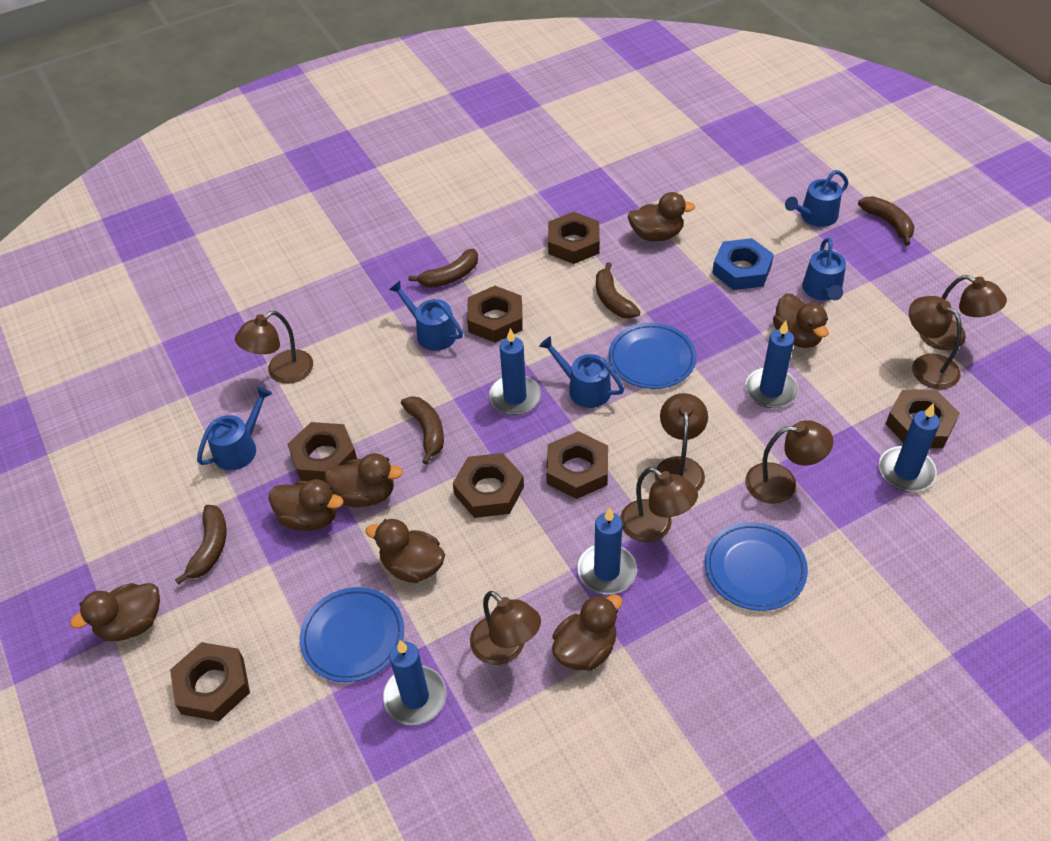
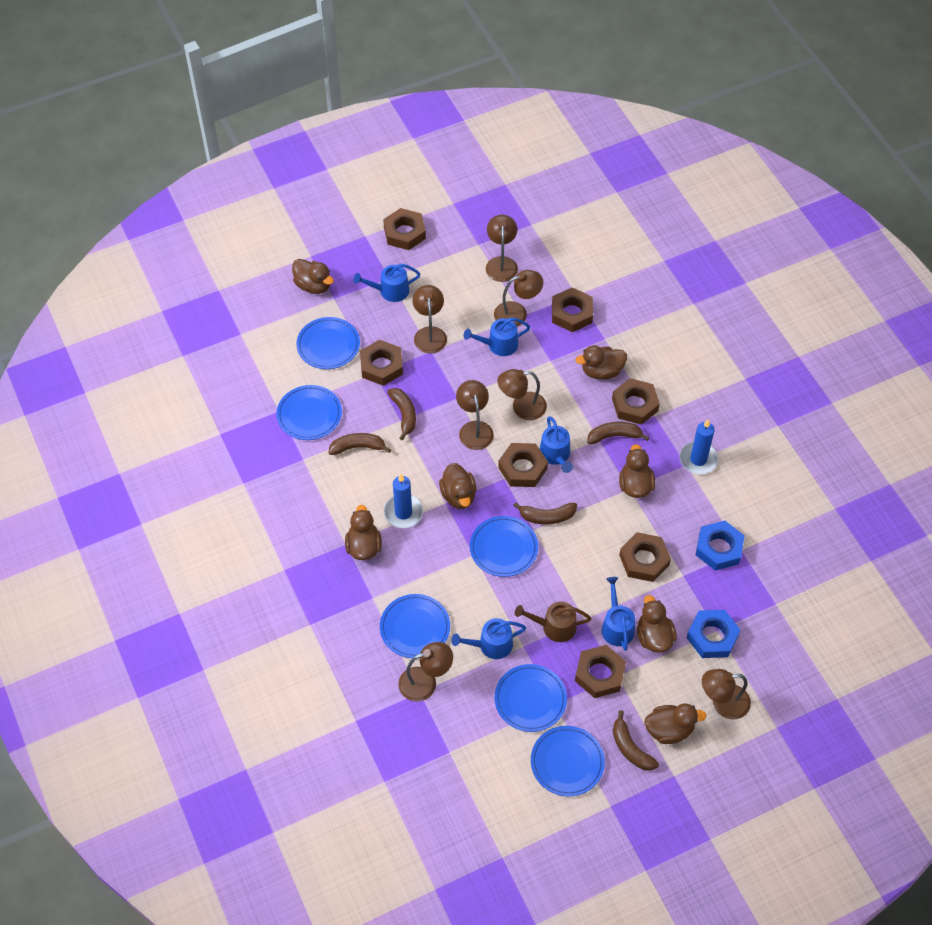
blue candle: 5 -> 2
blue nut: 1 -> 2
blue plate: 3 -> 6
brown watering can: 0 -> 1

